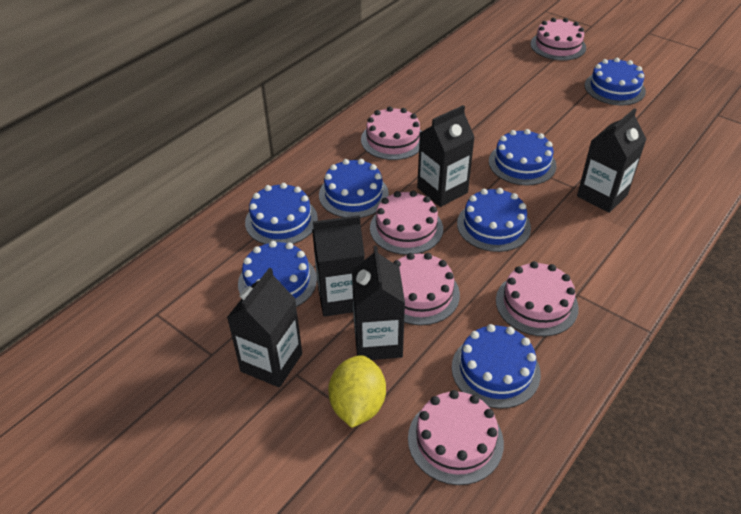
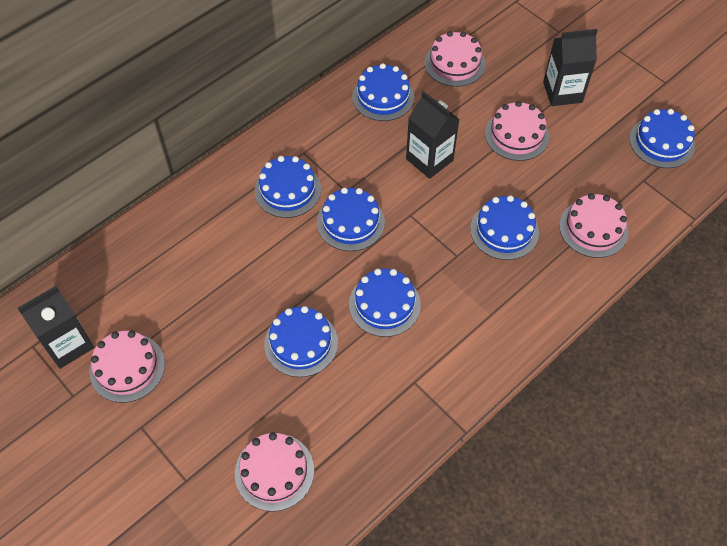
black carton: 5 -> 3
pink cake: 6 -> 5
yellow lemon: 1 -> 0

